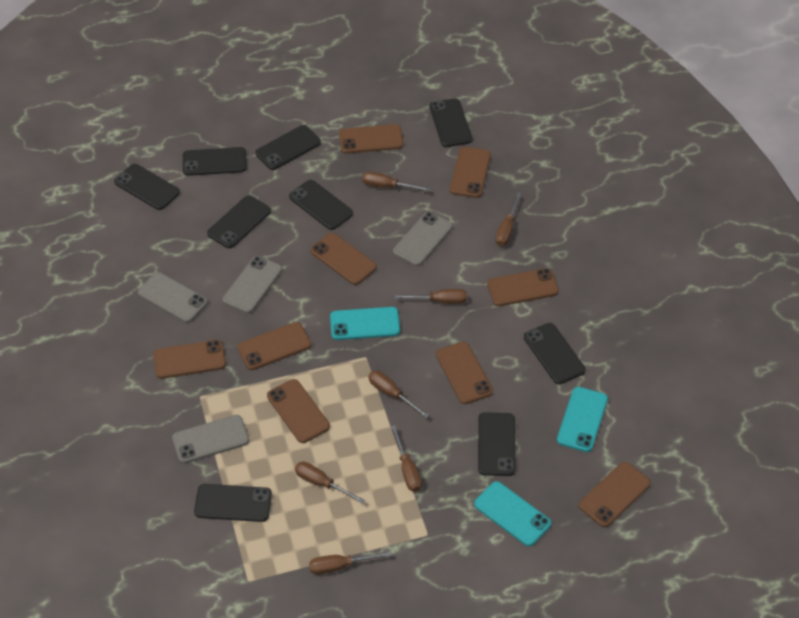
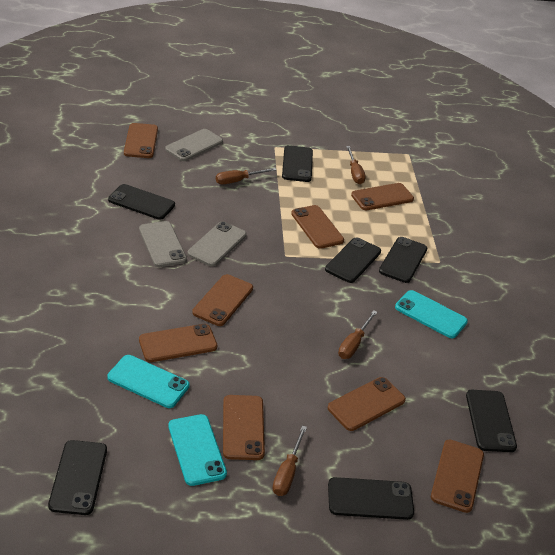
black phone: 9 -> 7
brown phone: 9 -> 8
brown screwdriver: 7 -> 4
grey phone: 4 -> 3

